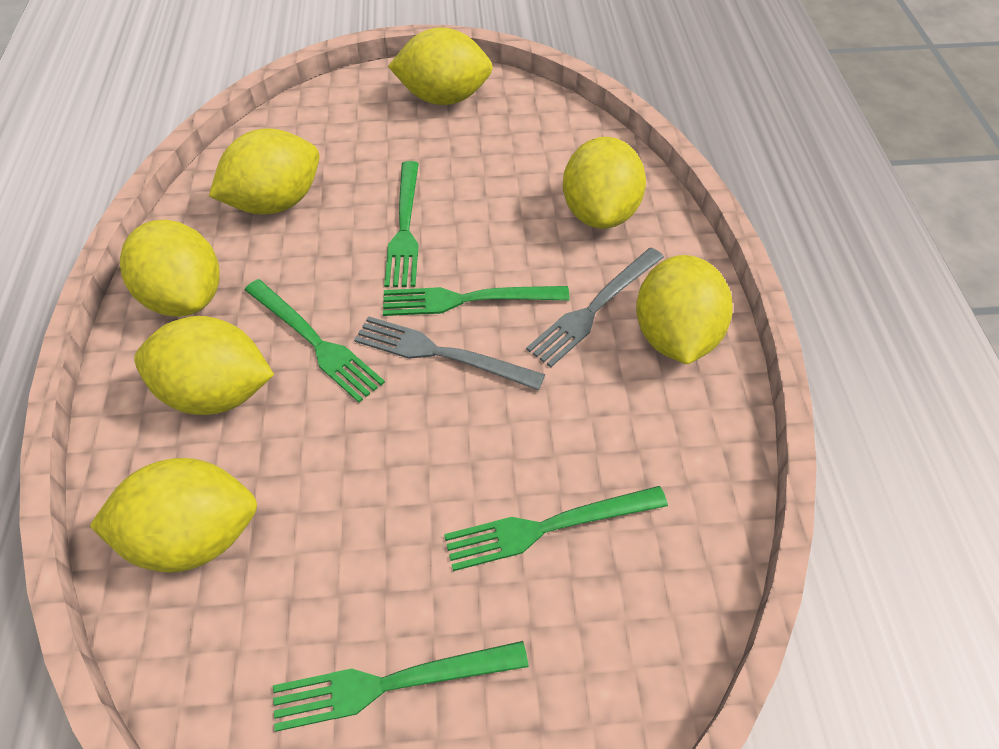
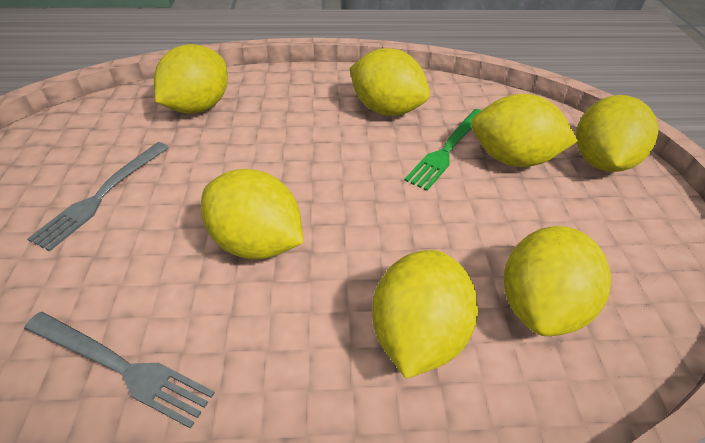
green fork: 5 -> 1

